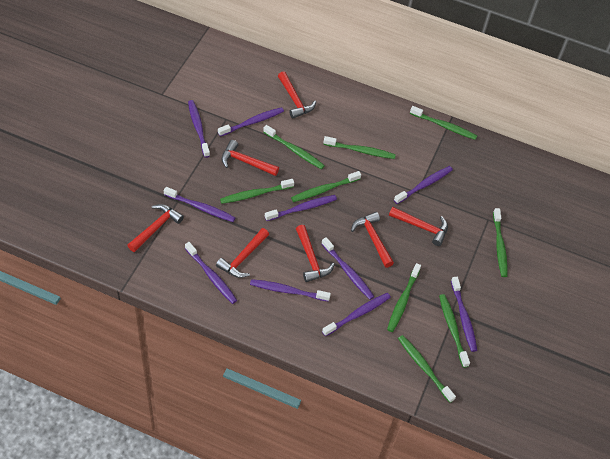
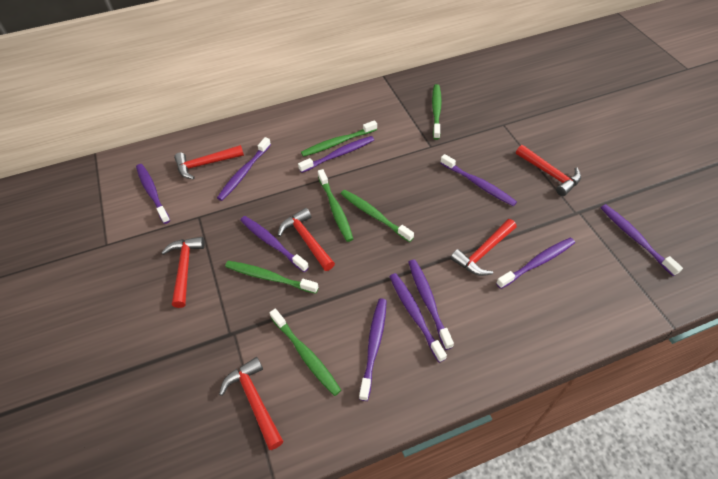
green toothbrush: 9 -> 6
red hammer: 7 -> 6

